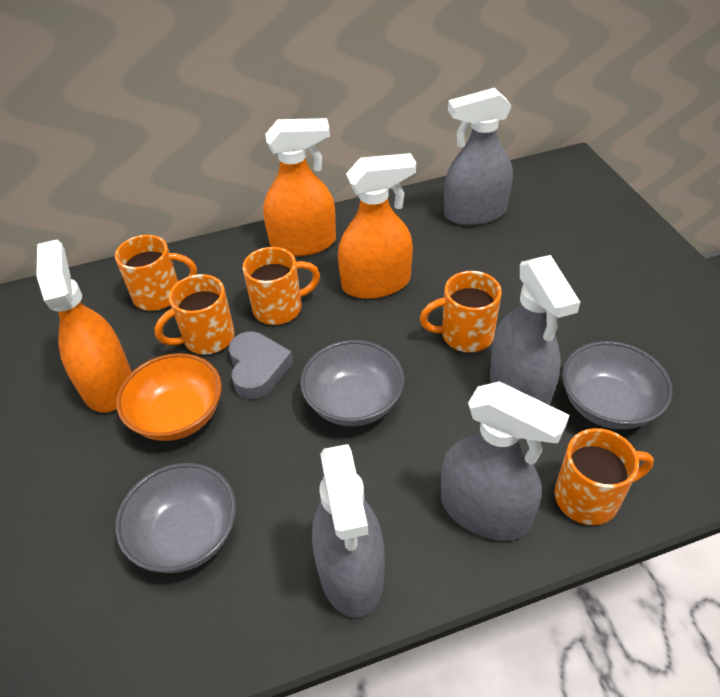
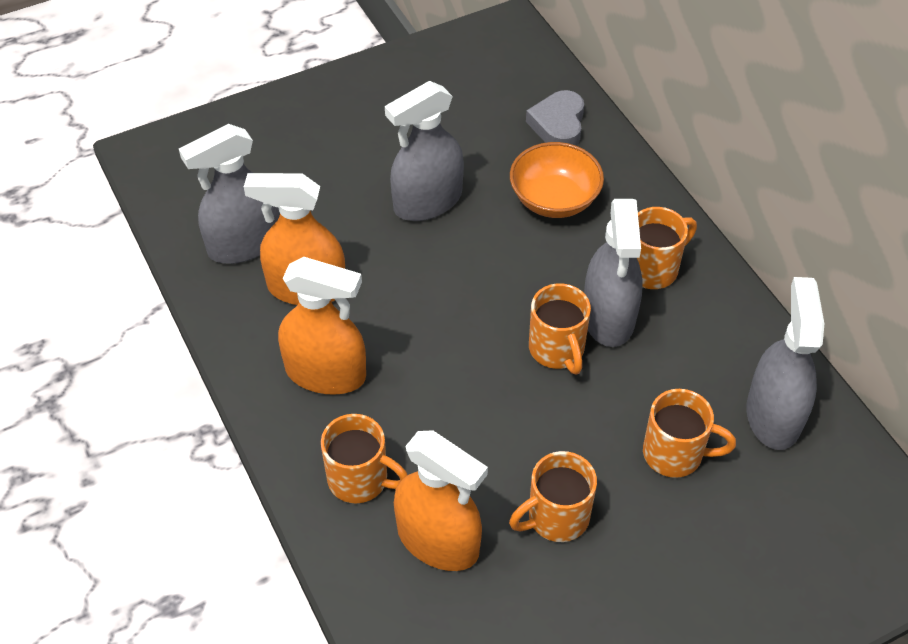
grey bowl: 3 -> 0

